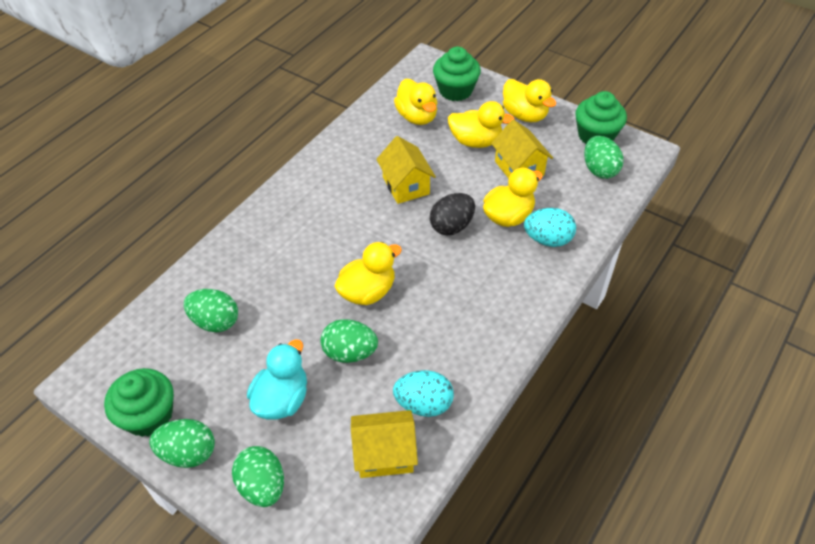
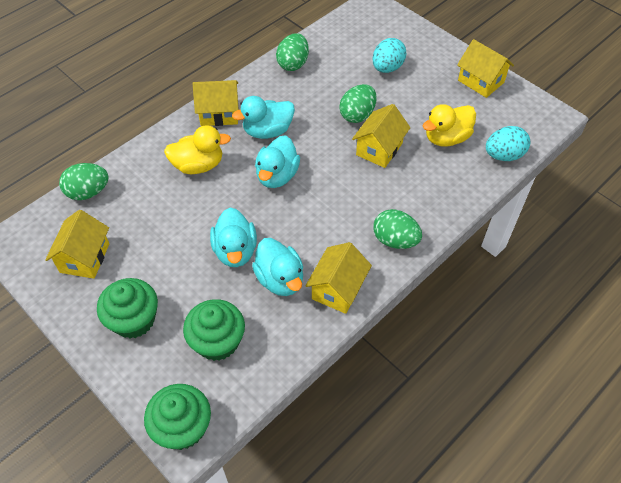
black egg: 1 -> 0
green egg: 5 -> 4
turquoise duck: 1 -> 4
yellow duck: 5 -> 2
yellow house: 3 -> 5

